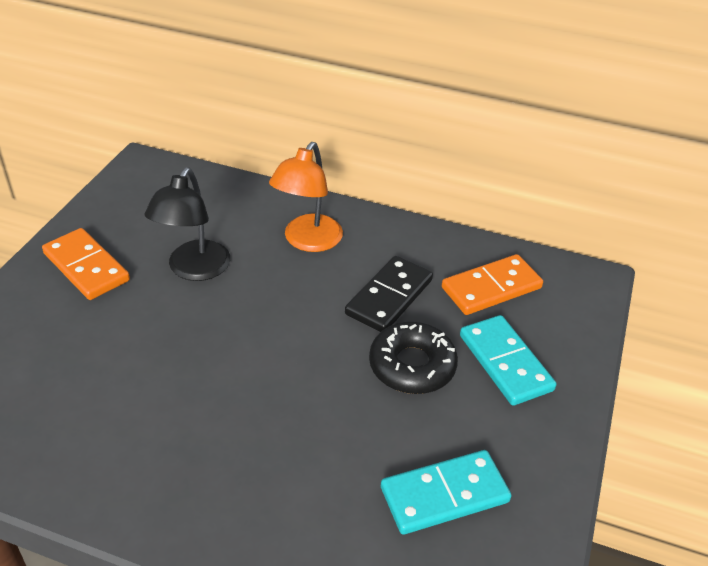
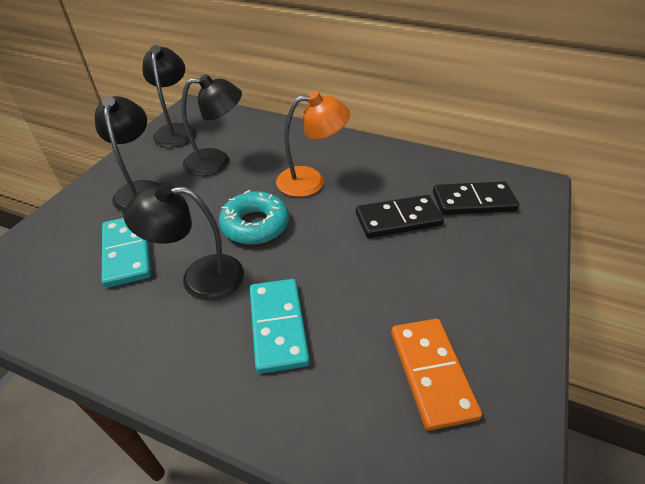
black domino: 1 -> 2
black donut: 1 -> 0
black lamp: 1 -> 4
orange domino: 2 -> 1
turquoise donut: 0 -> 1

